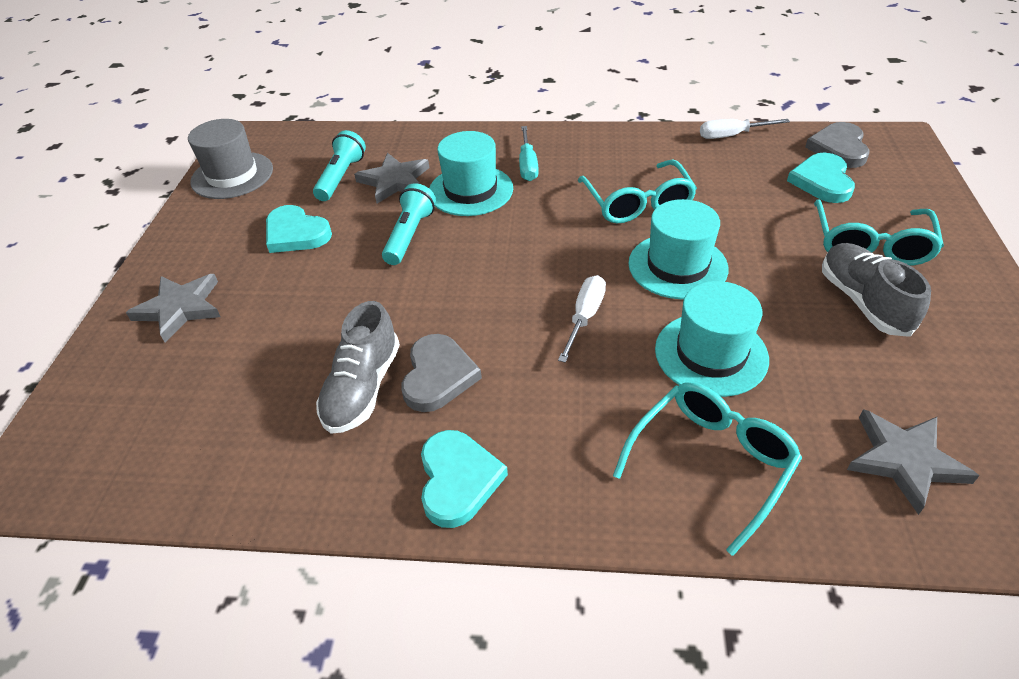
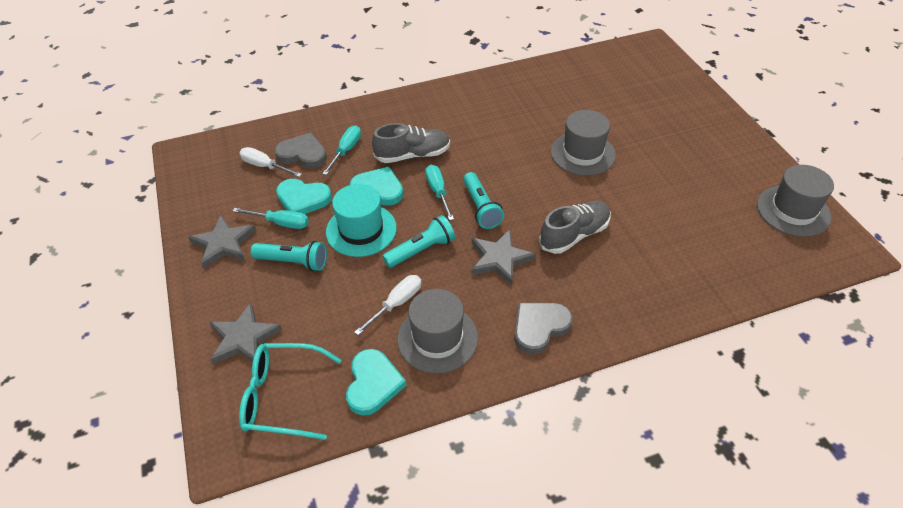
grey hat: 1 -> 3
turquoise flashlight: 2 -> 3
turquoise glasses: 3 -> 1
turquoise hat: 3 -> 1
turquoise screwdriver: 1 -> 3

